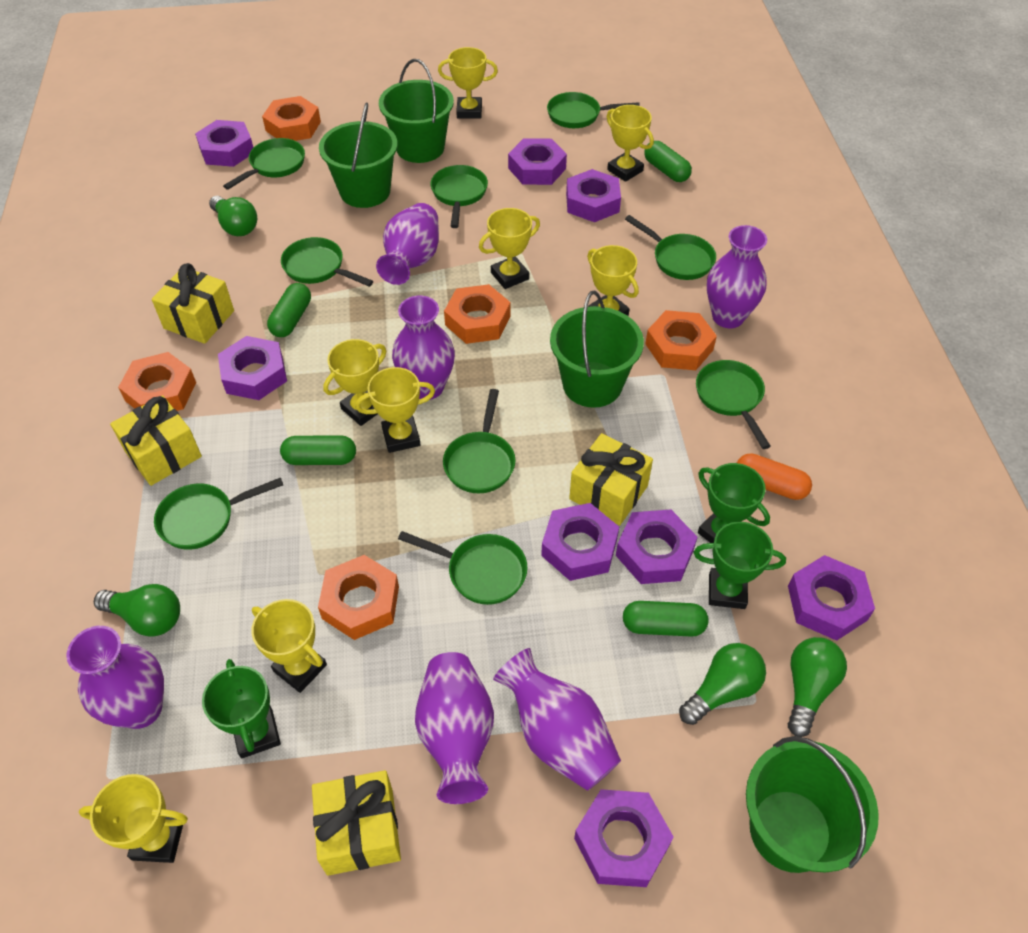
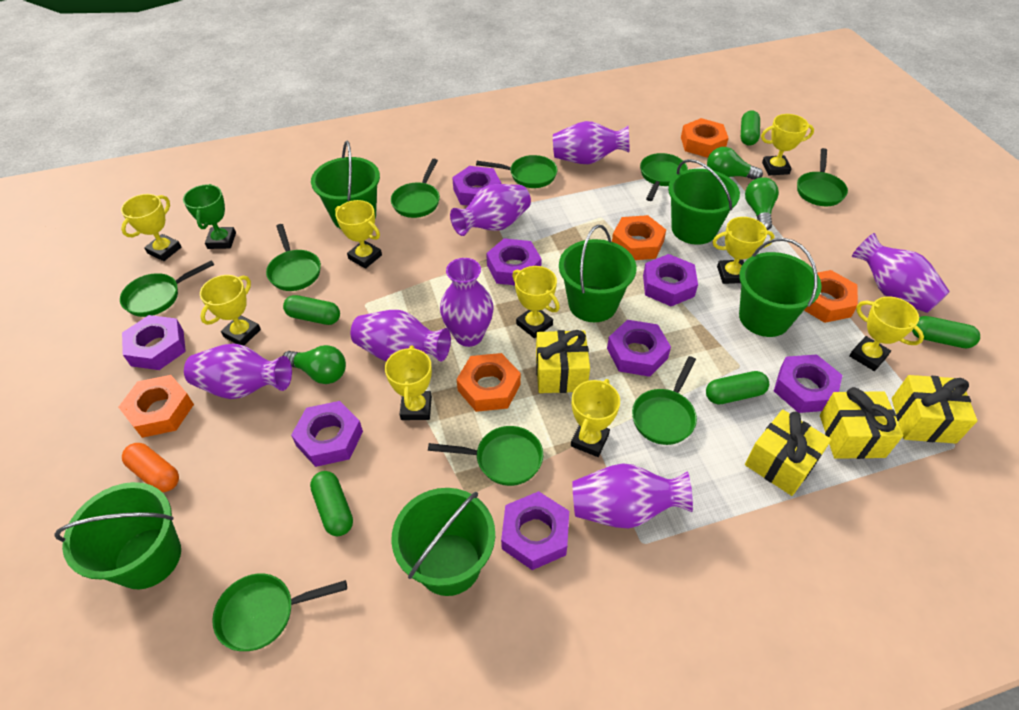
green bucket: 4 -> 6
green capsule: 4 -> 5
green light bulb: 4 -> 3
green trophy: 3 -> 1
purple vase: 6 -> 7
yellow trophy: 8 -> 9

